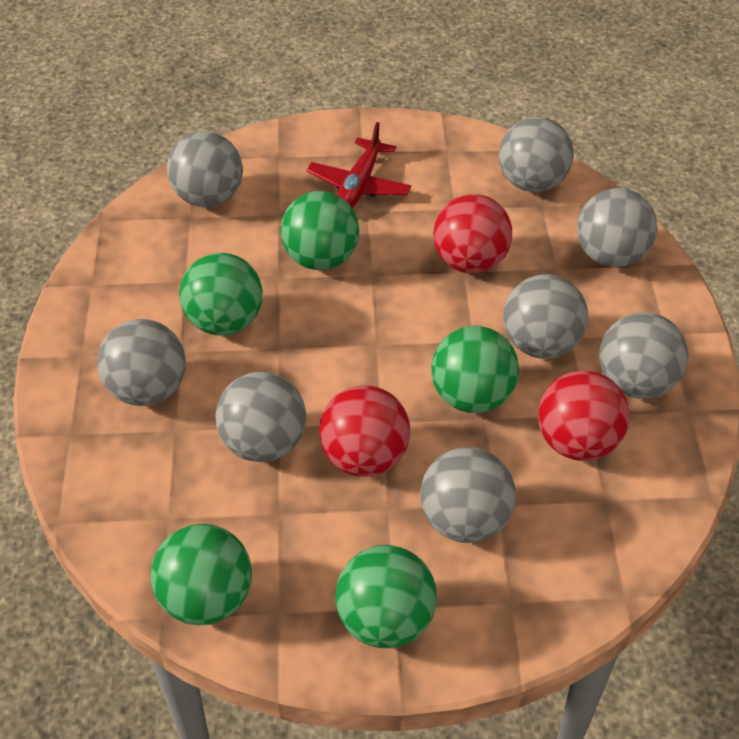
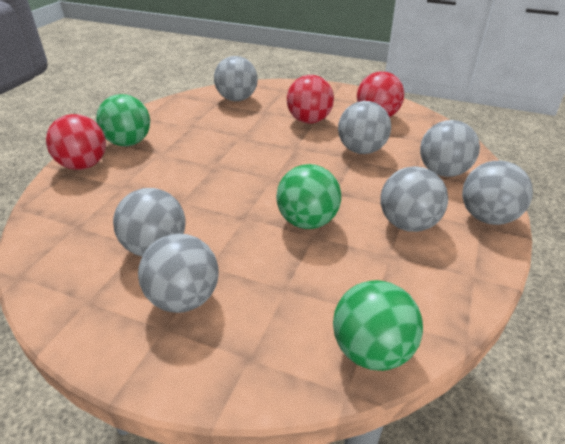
green ball: 5 -> 3
grey ball: 8 -> 7
red plane: 1 -> 0

